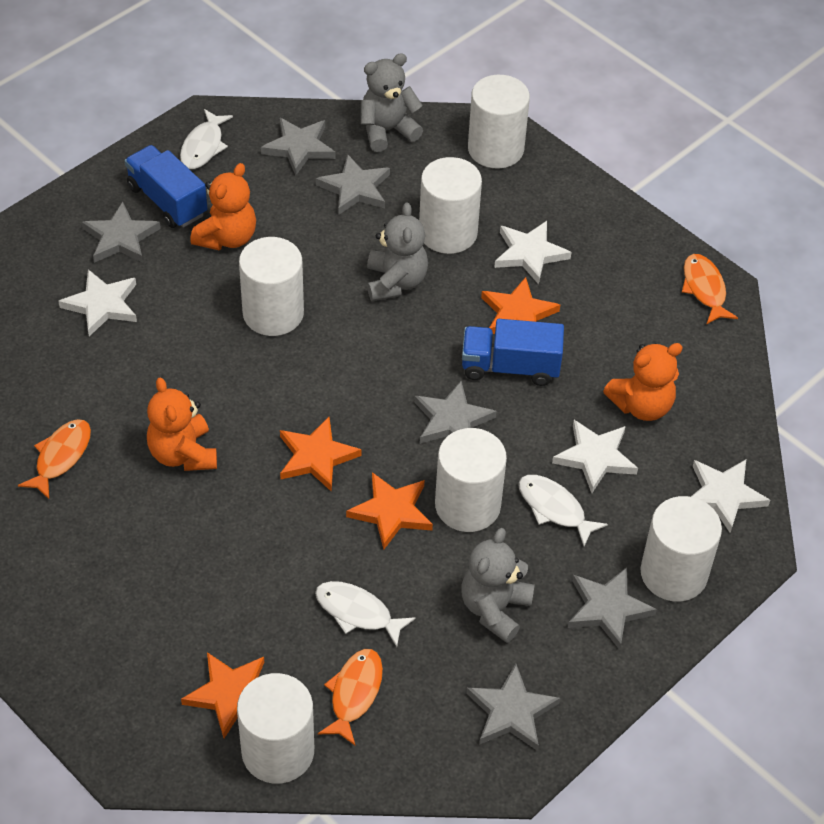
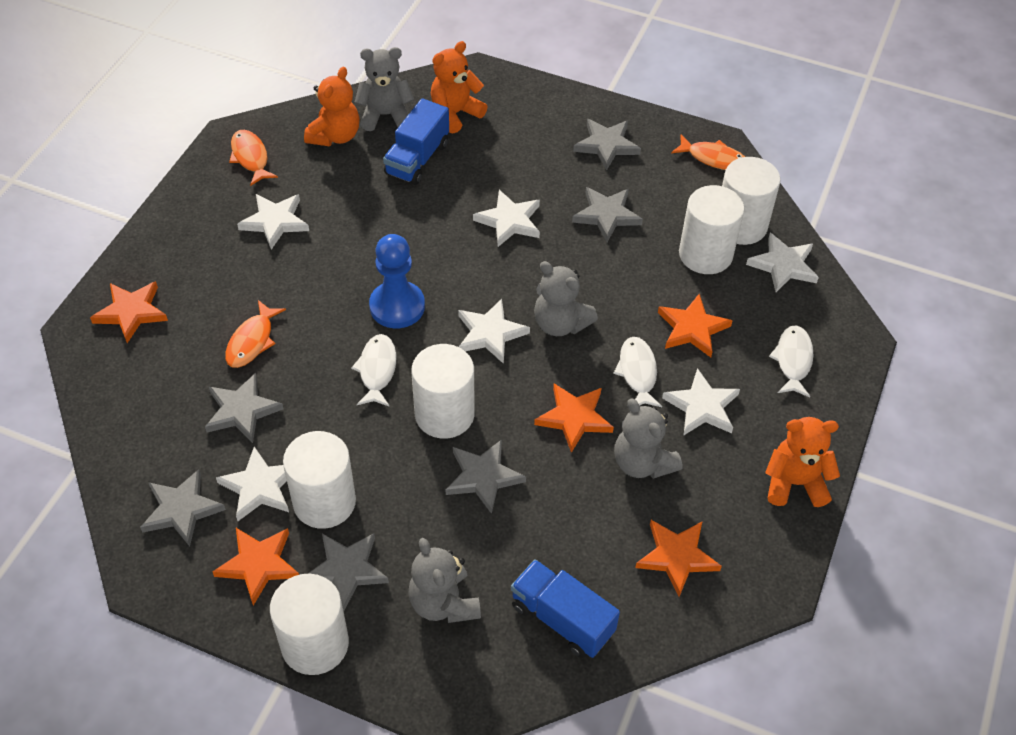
blue pawn: 0 -> 1
grey teddy bear: 3 -> 4
orange star: 4 -> 5
white cylinder: 6 -> 5
white star: 4 -> 6

